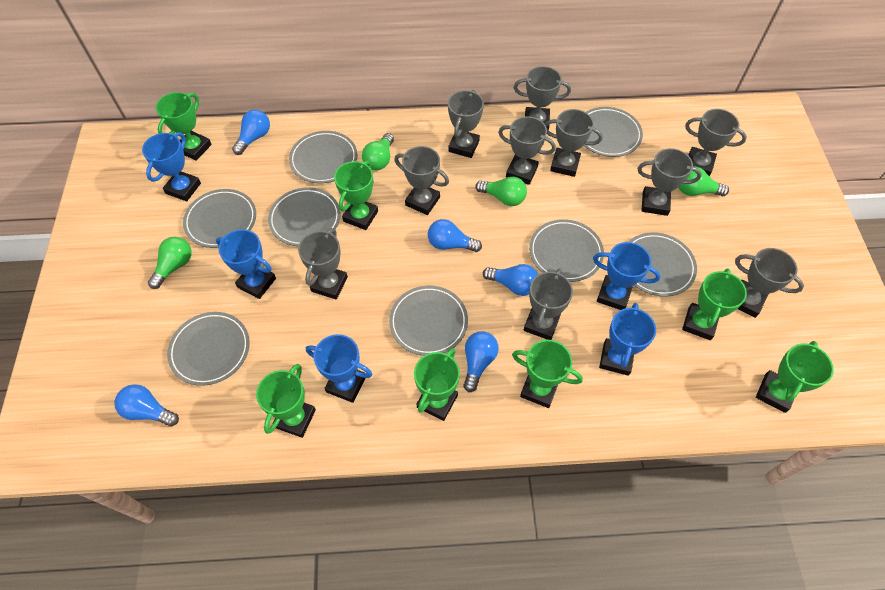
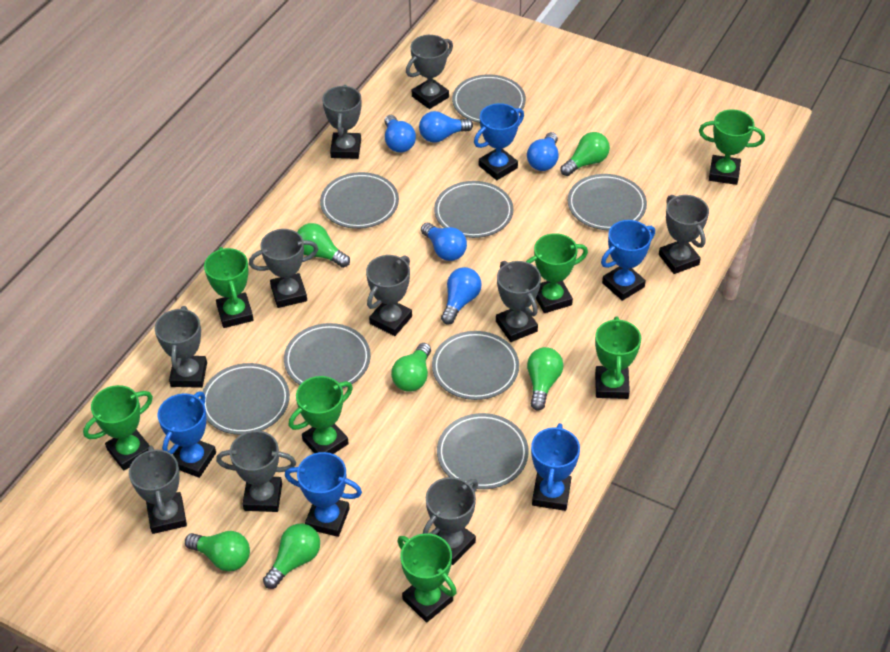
green light bulb: 4 -> 6

